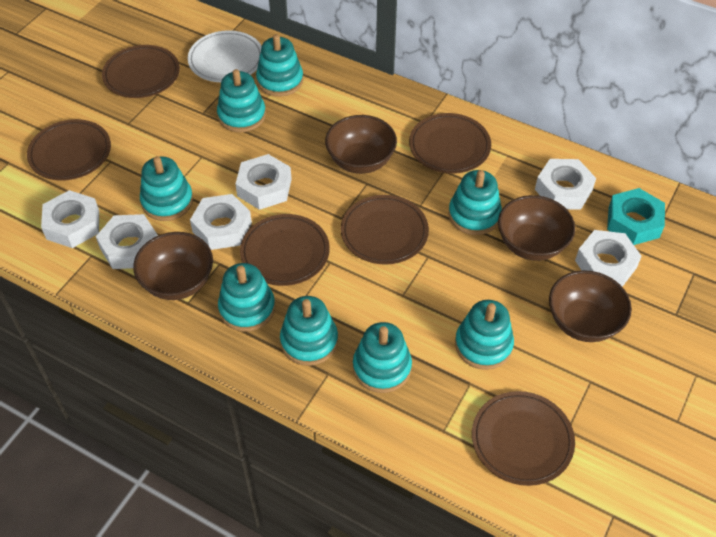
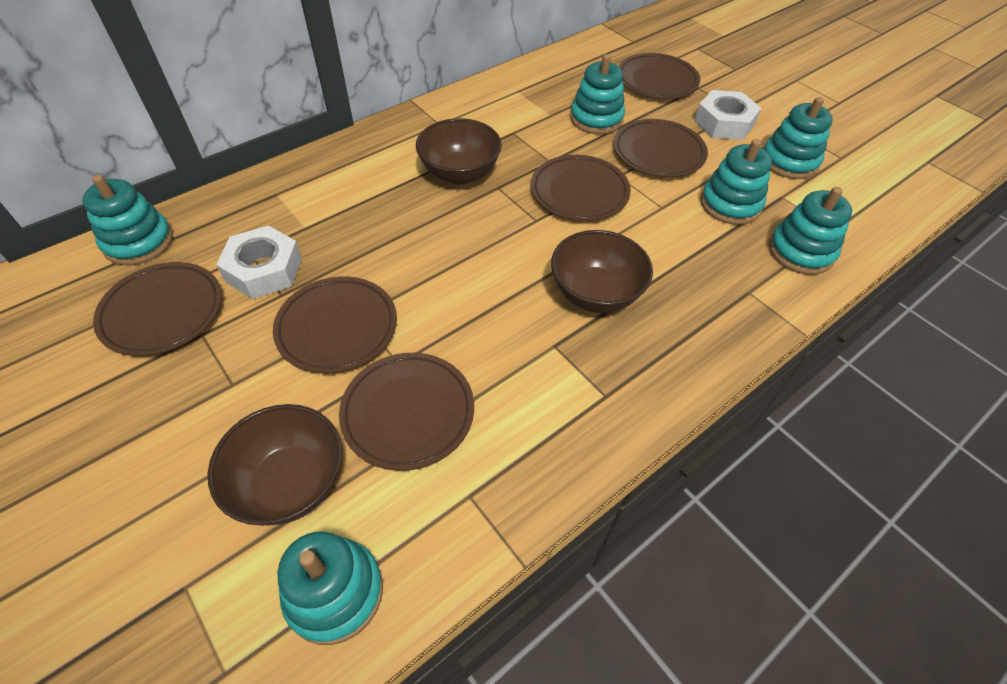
brown bowl: 4 -> 3
turquoise nut: 1 -> 0
turquoise stacking toy: 8 -> 6
white nut: 6 -> 2
white plate: 1 -> 0

